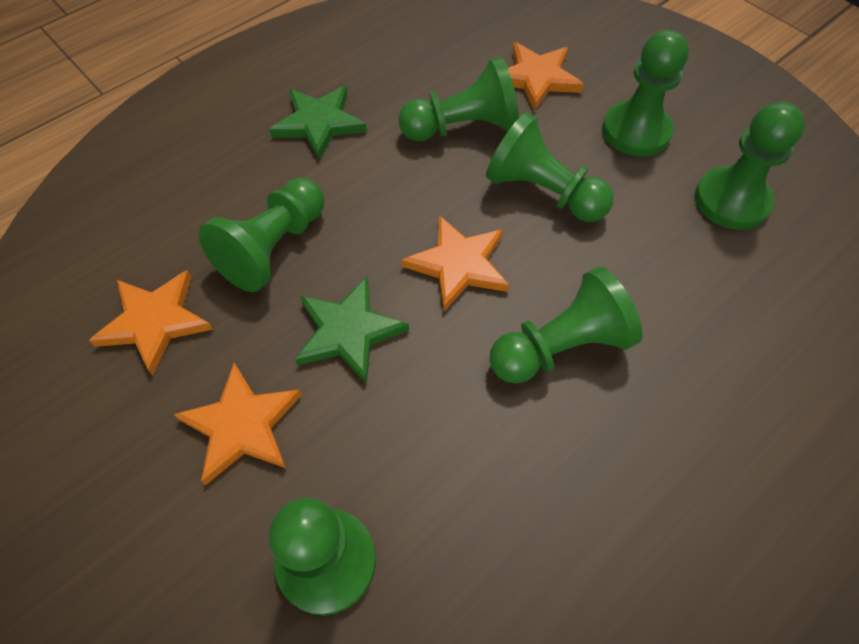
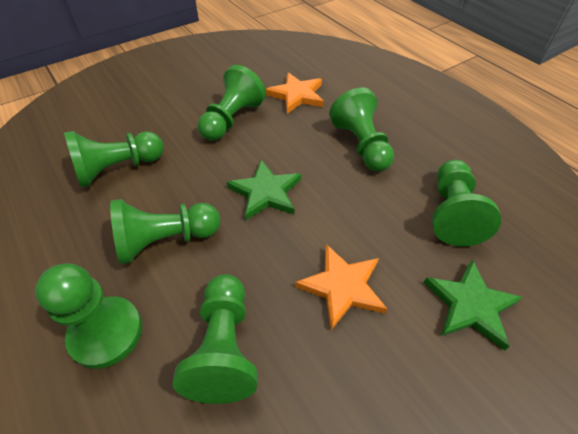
orange star: 4 -> 2

